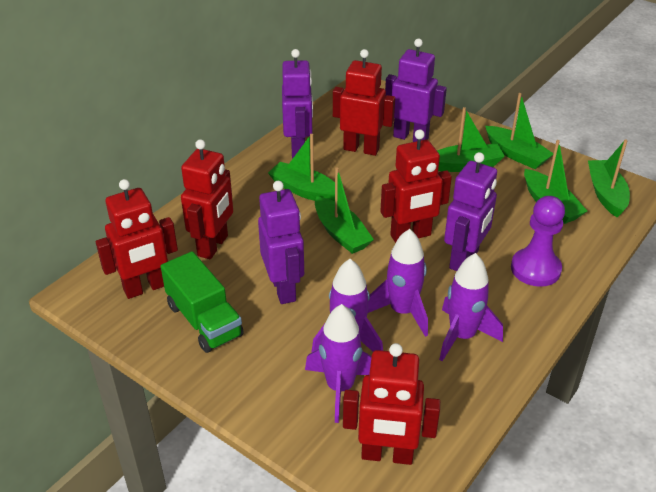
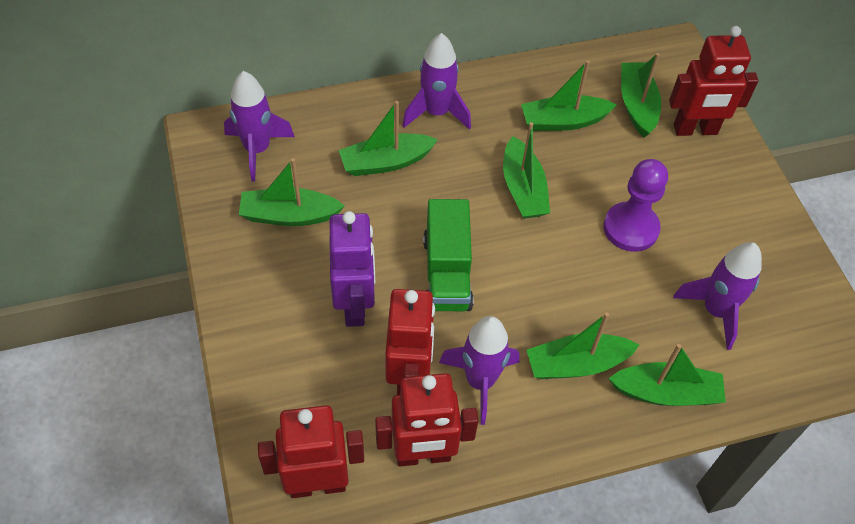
green boat: 6 -> 7
purple robot: 4 -> 1
red robot: 5 -> 4

